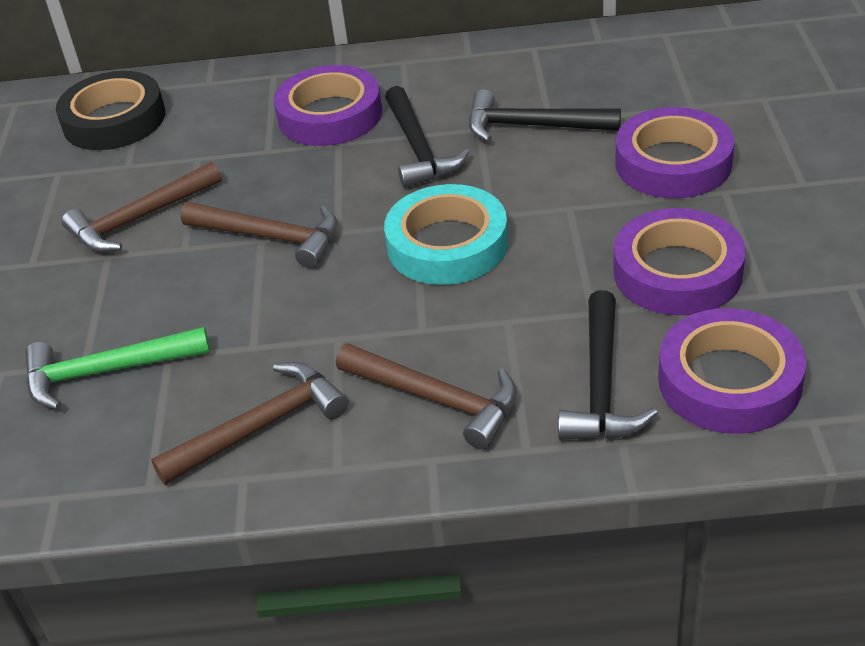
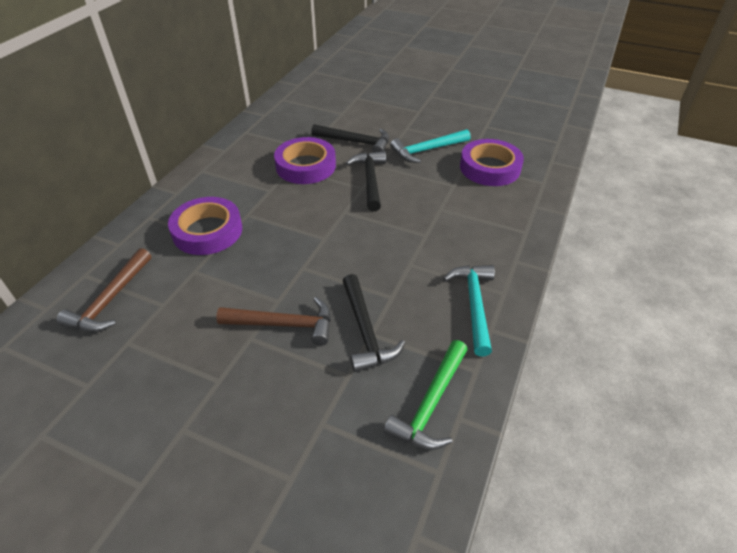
black tape: 1 -> 0
brown hammer: 4 -> 2
purple tape: 4 -> 3
turquoise hammer: 0 -> 2
turquoise tape: 1 -> 0

